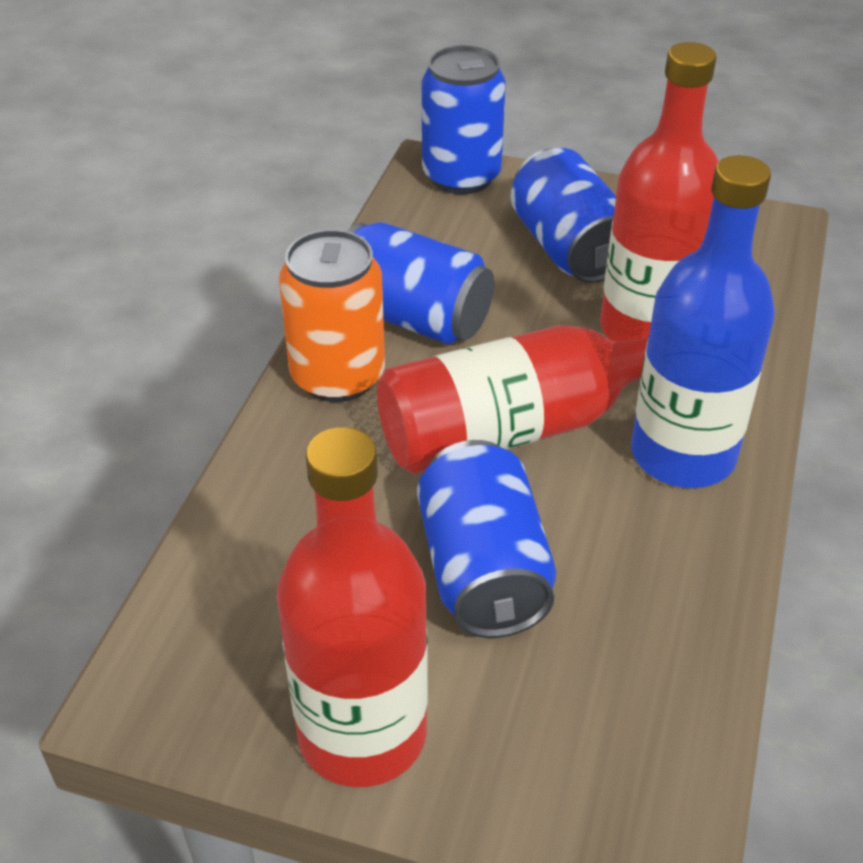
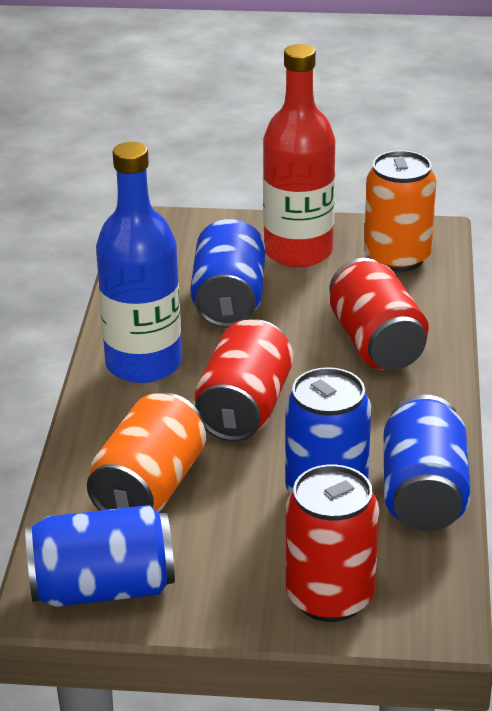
orange can: 1 -> 2
red bottle: 3 -> 1
red can: 0 -> 3

